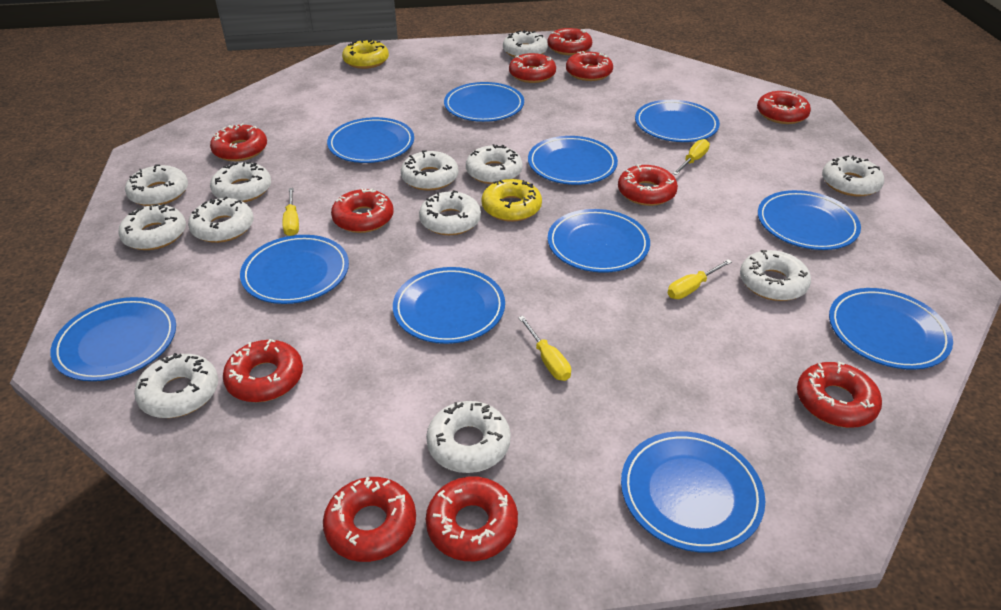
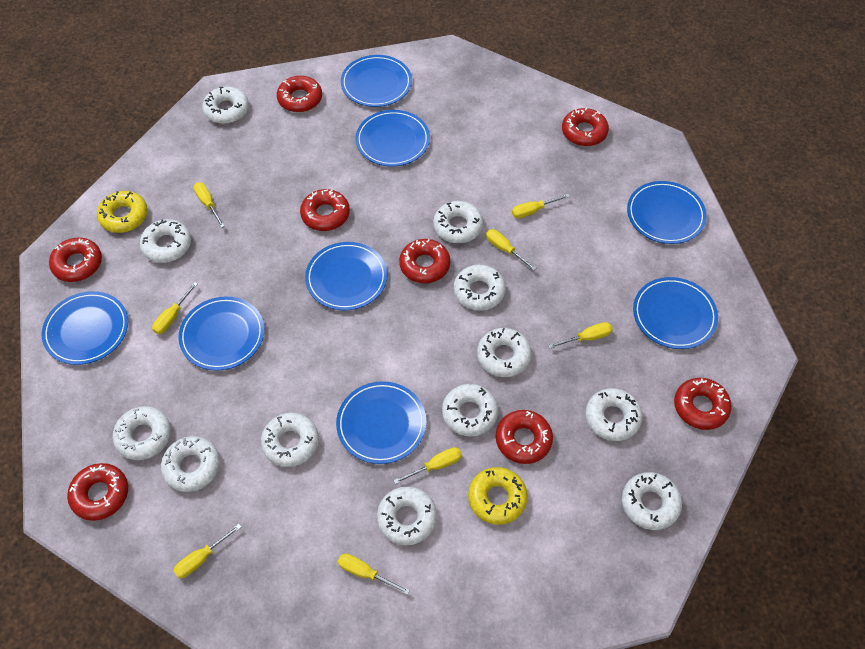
blue plate: 11 -> 8
red donut: 11 -> 8
yellow screwdriver: 4 -> 8

